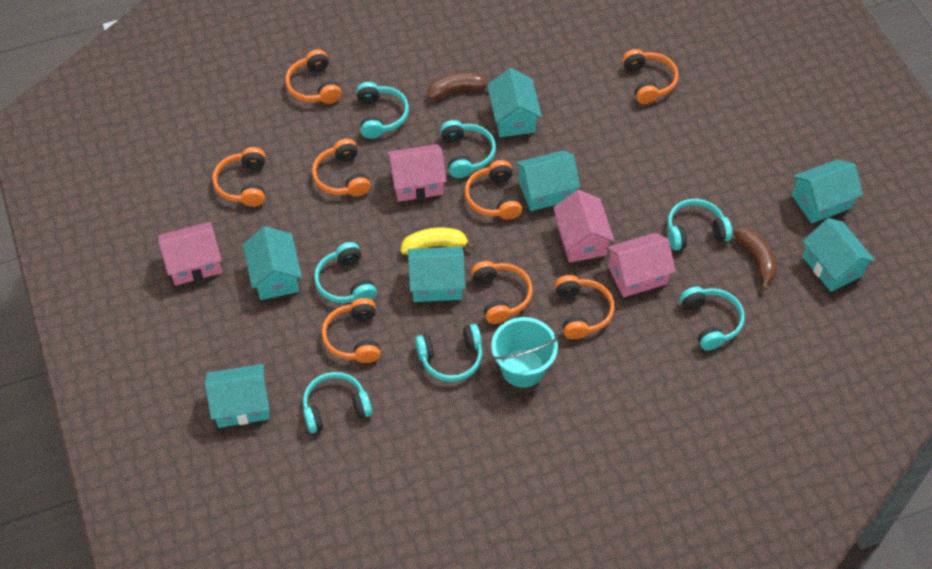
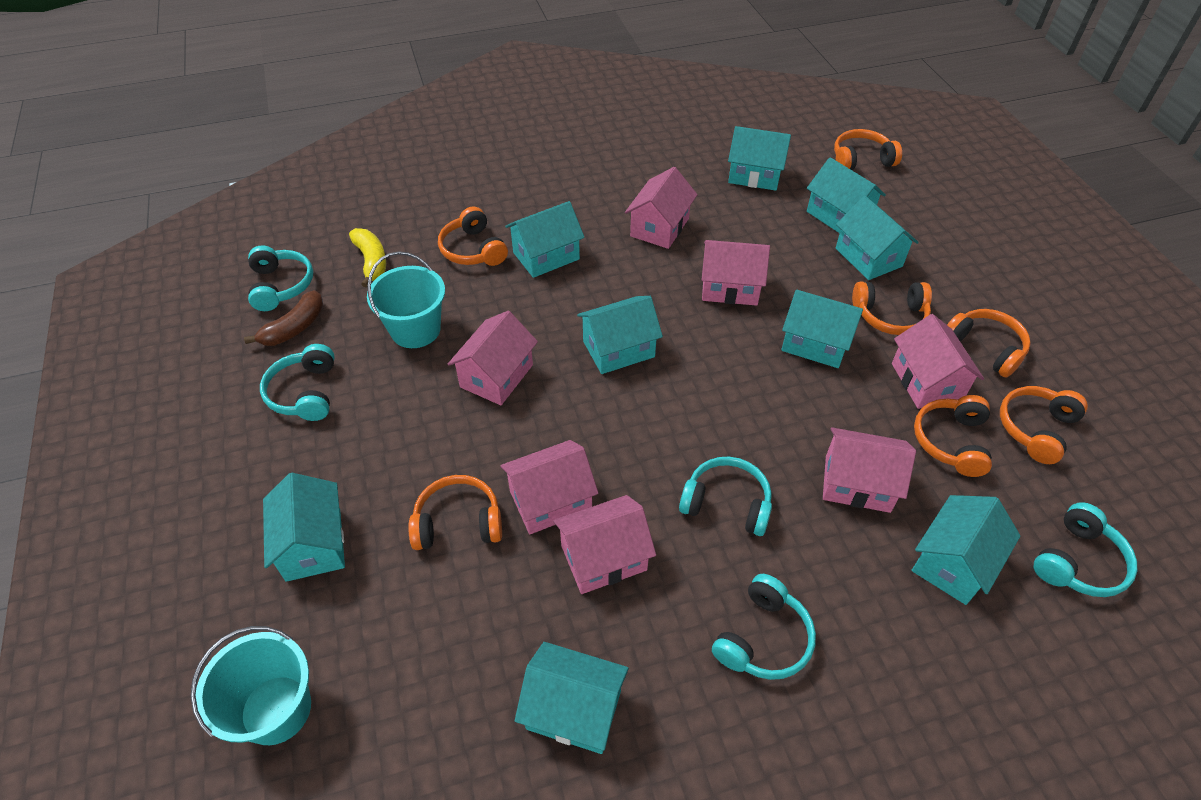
brown banana: 2 -> 1
orange headphones: 8 -> 7
pink house: 4 -> 7
turquoise bucket: 1 -> 2
turquoise headphones: 7 -> 5
turquoise house: 7 -> 9

